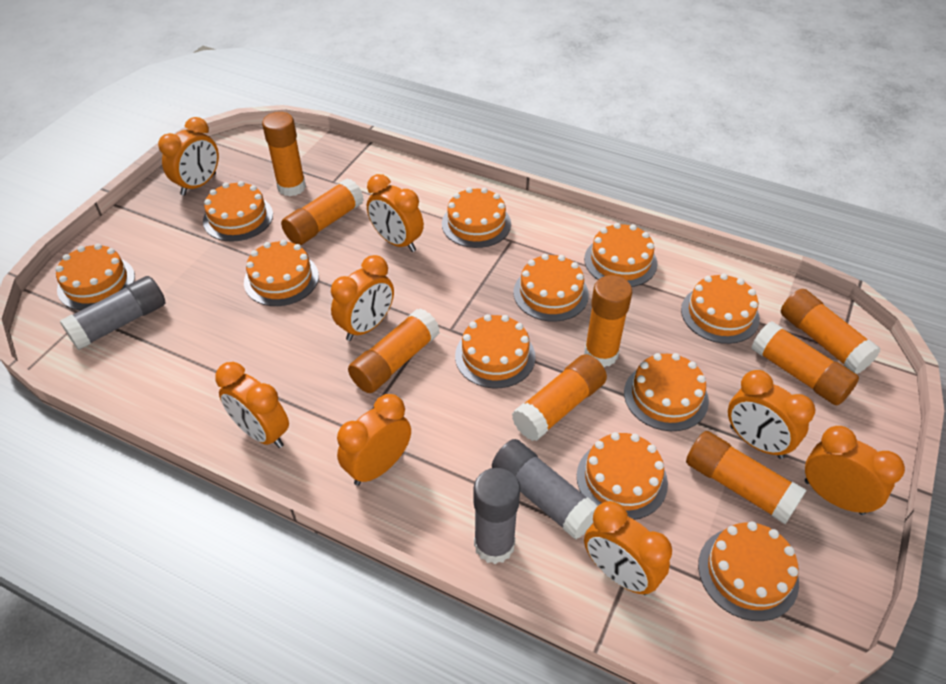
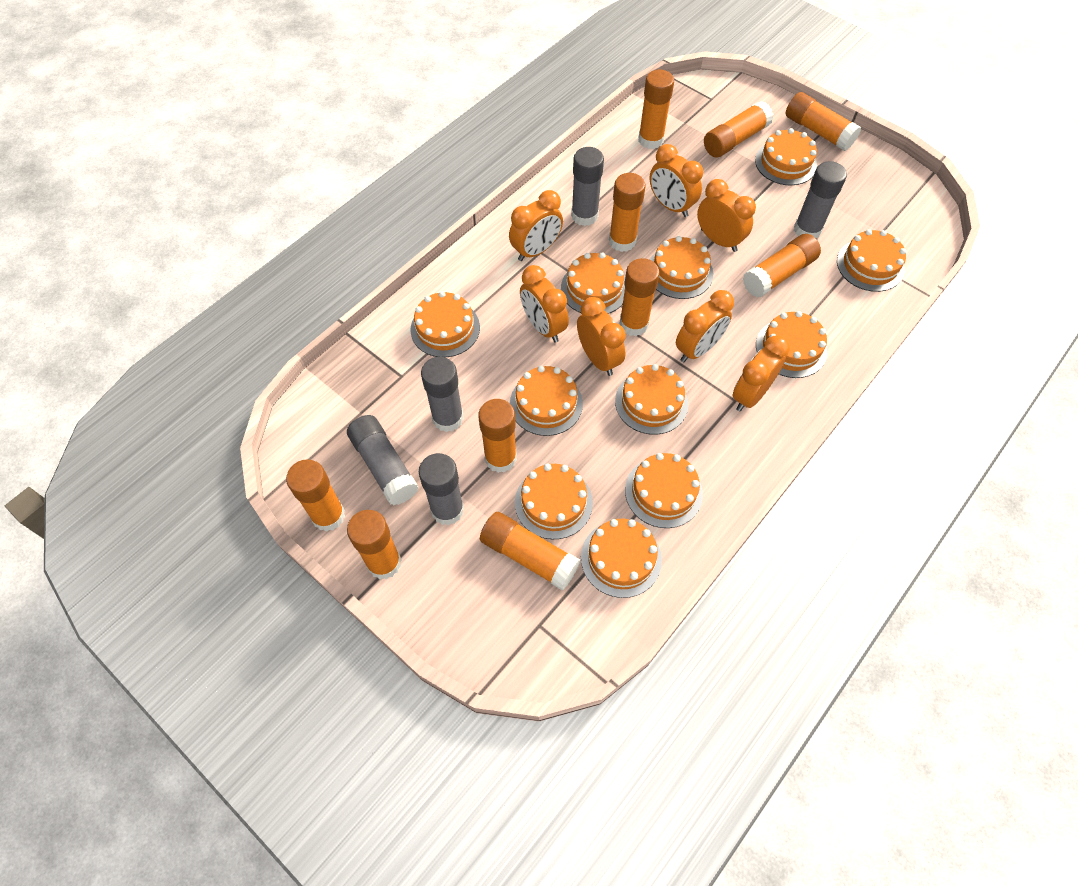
grey glue stick: 3 -> 5
orange clock: 8 -> 7
orange glue stick: 8 -> 10

